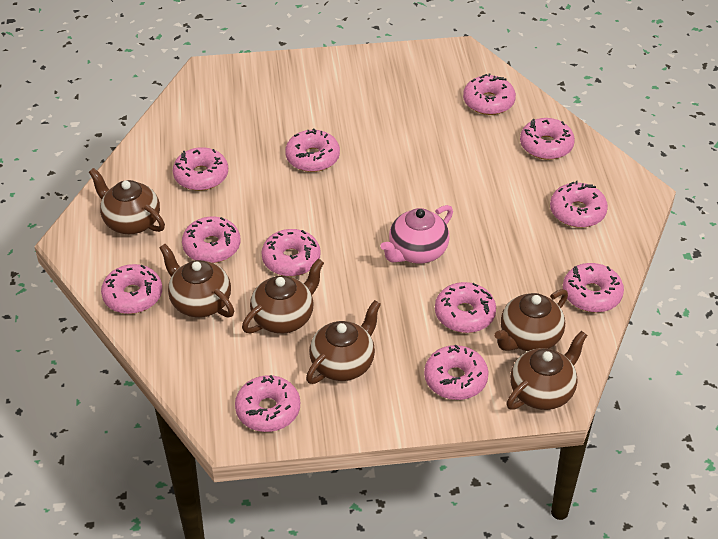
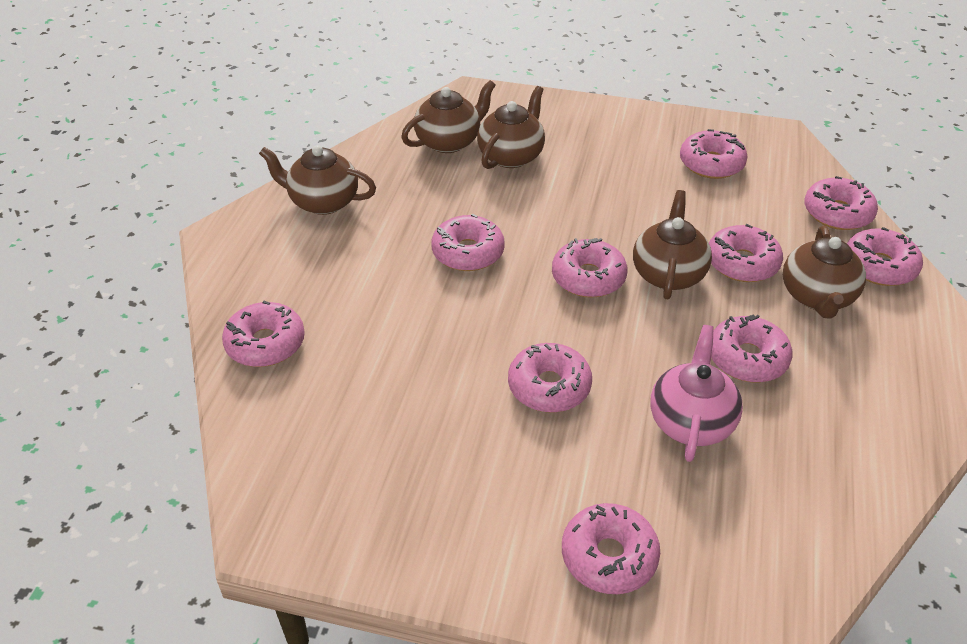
brown teapot: 6 -> 5
pink donut: 12 -> 10

